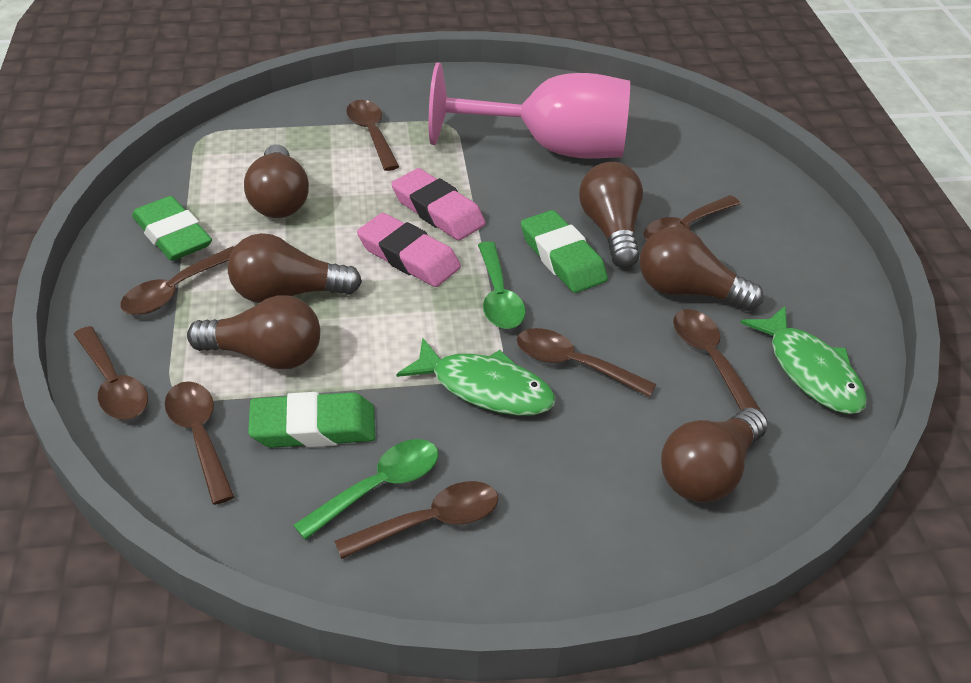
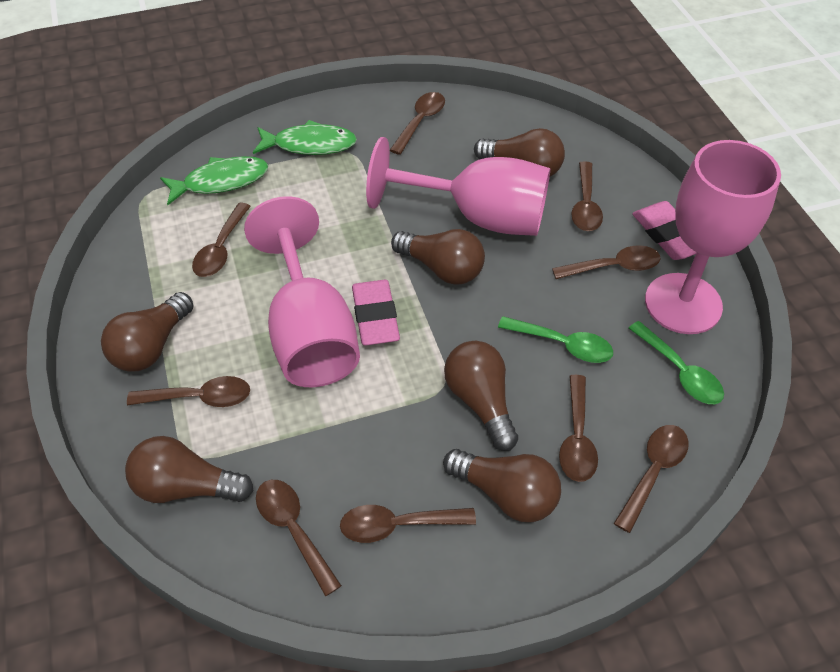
brown spoon: 8 -> 9
green eraser: 3 -> 0
pink goblet: 1 -> 3

